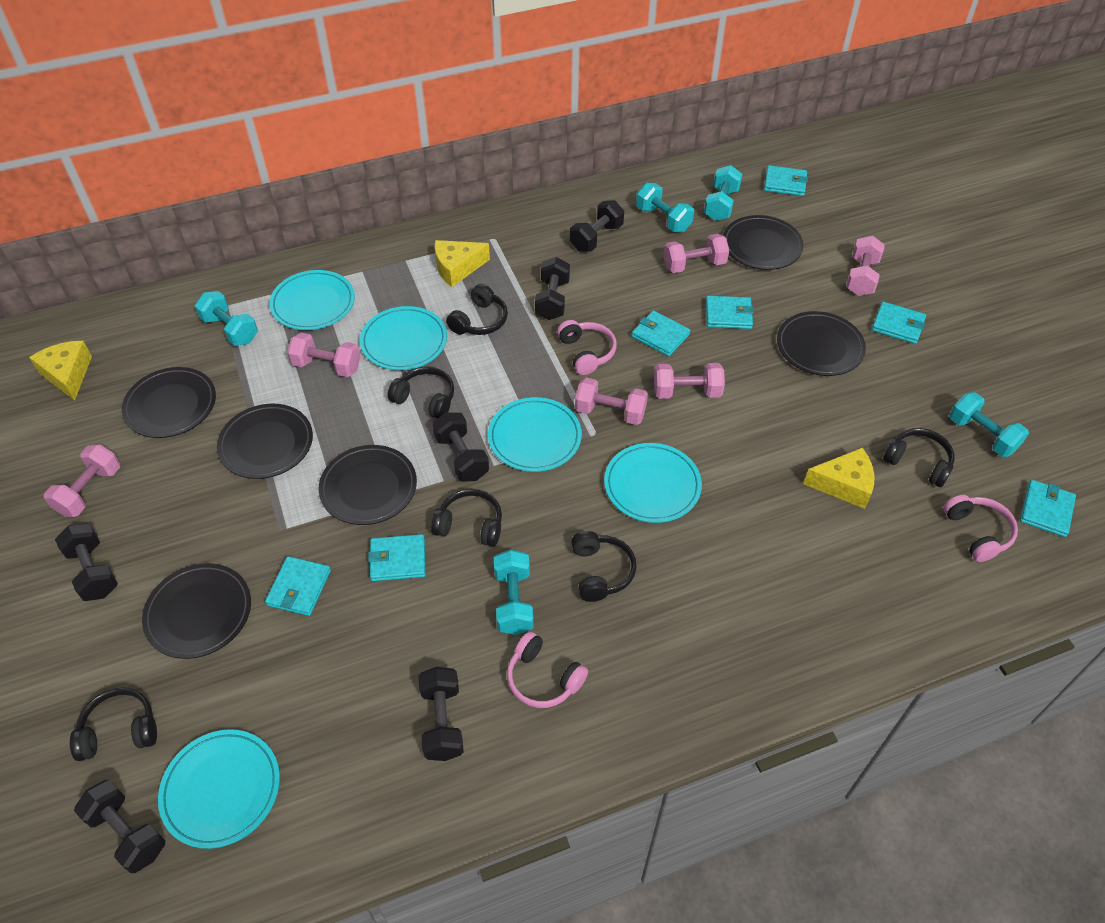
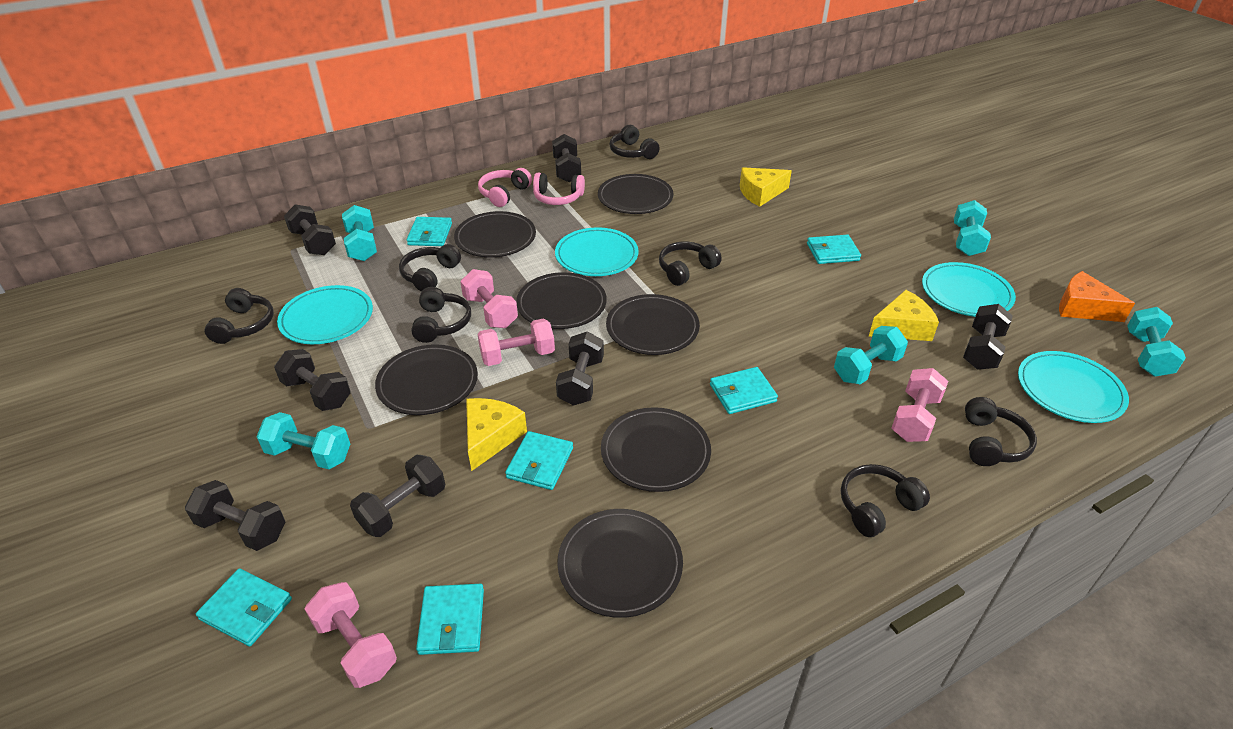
black dumbbell: 6 -> 7
black headphones: 6 -> 7
black plate: 6 -> 7
orange cheese: 0 -> 1
pink dumbbell: 6 -> 4
pink headphones: 3 -> 2
turquoise plate: 5 -> 4
turquoise wallet: 7 -> 6

